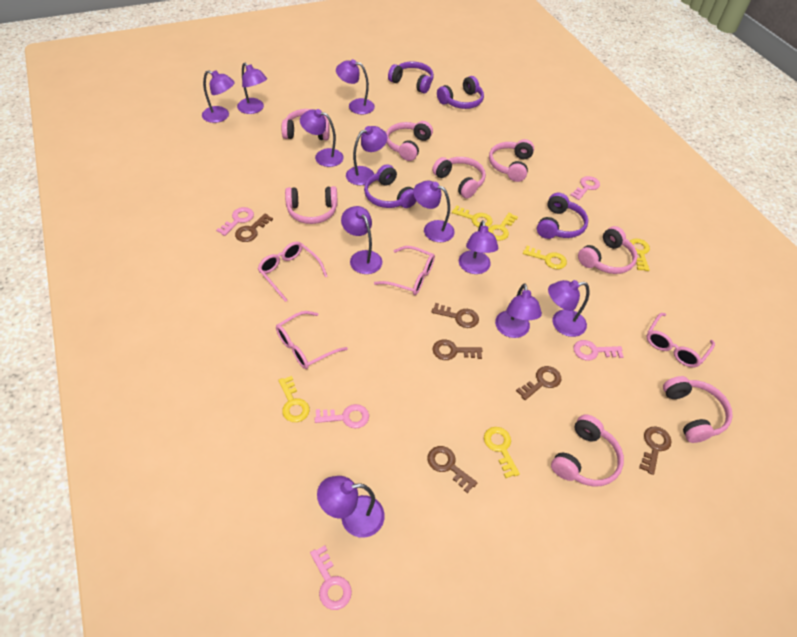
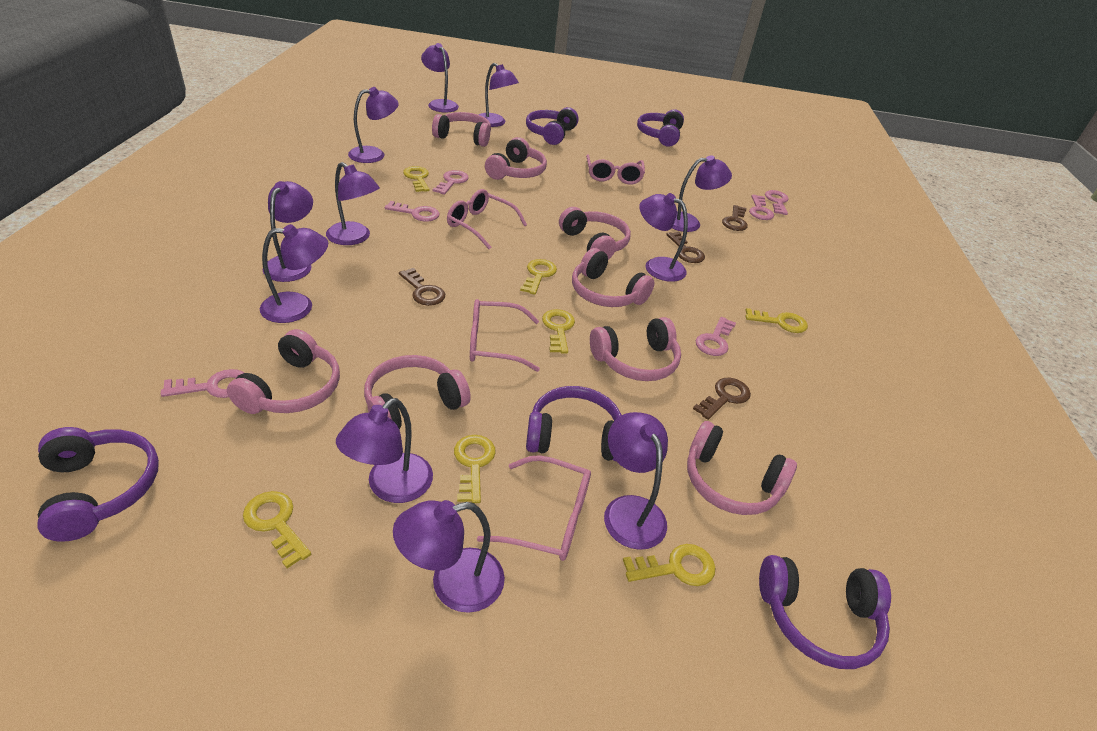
brown key: 6 -> 4
pink key: 5 -> 6
purple headphones: 4 -> 5
yellow key: 6 -> 7

